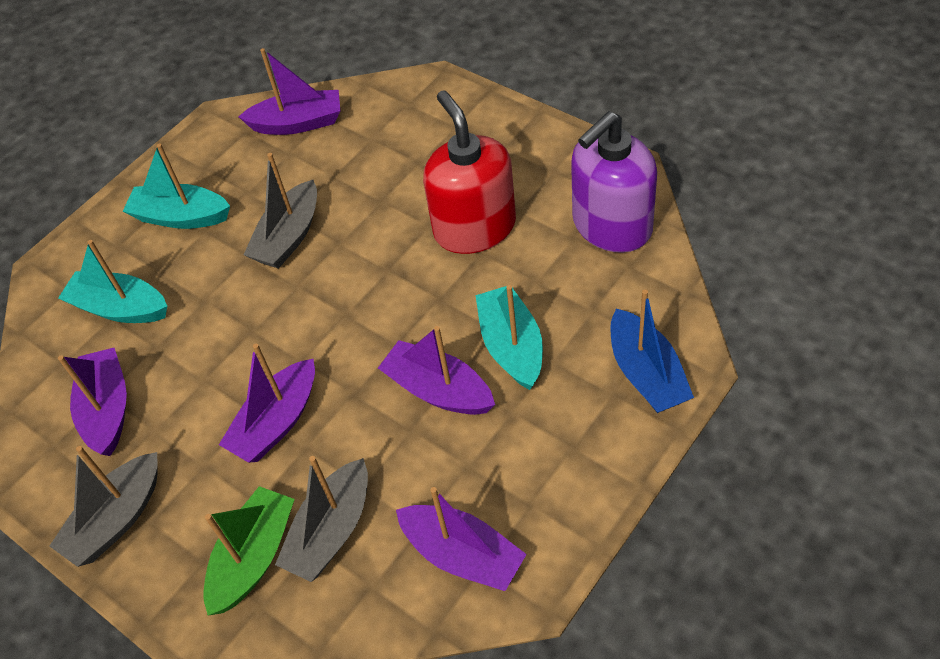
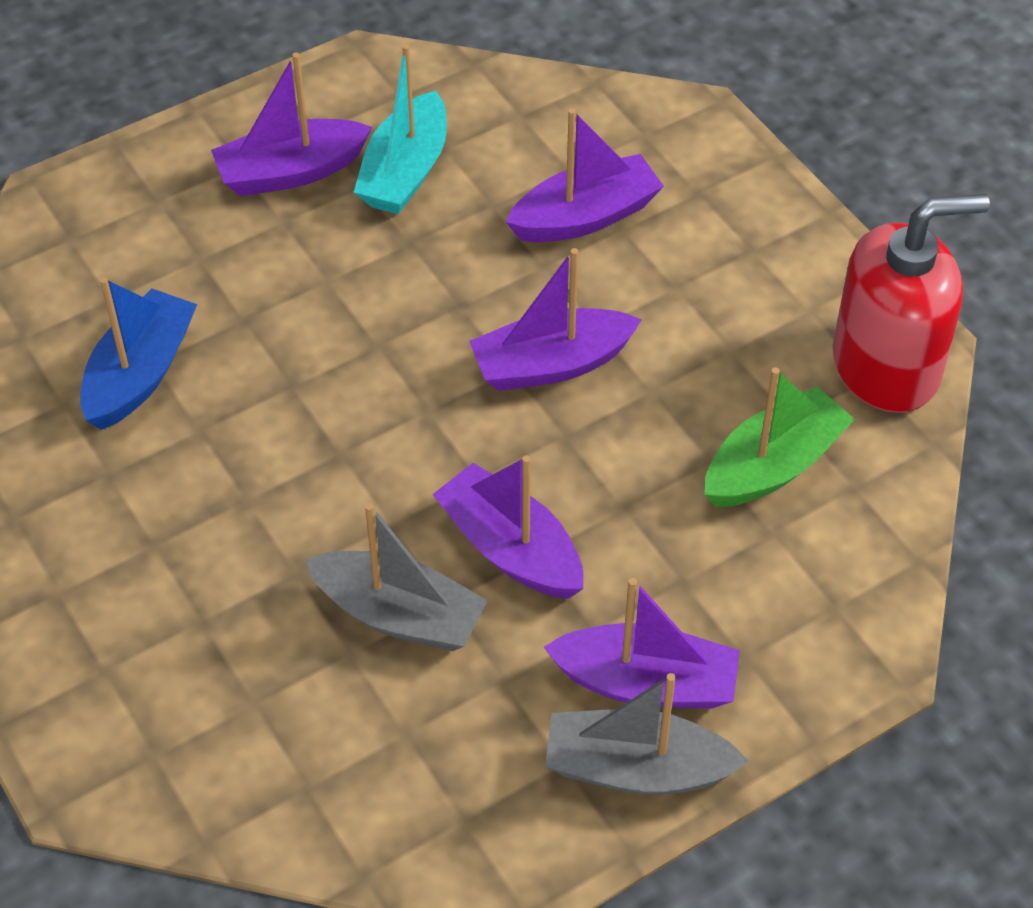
grey boat: 3 -> 2
purple soap dispenser: 1 -> 0
turquoise boat: 3 -> 1

